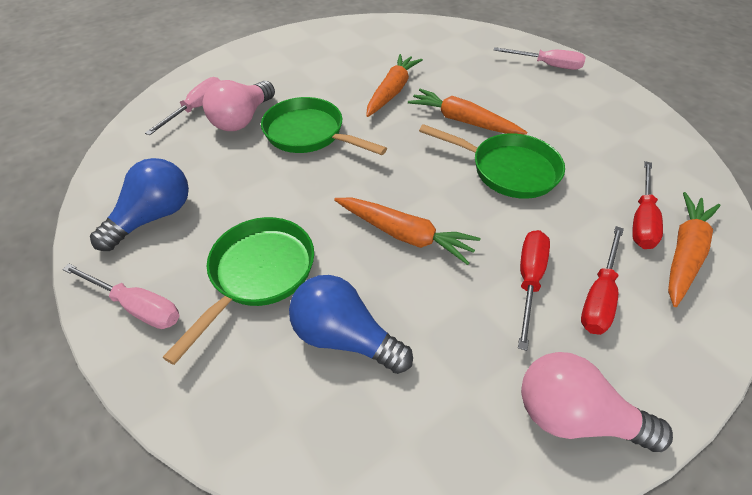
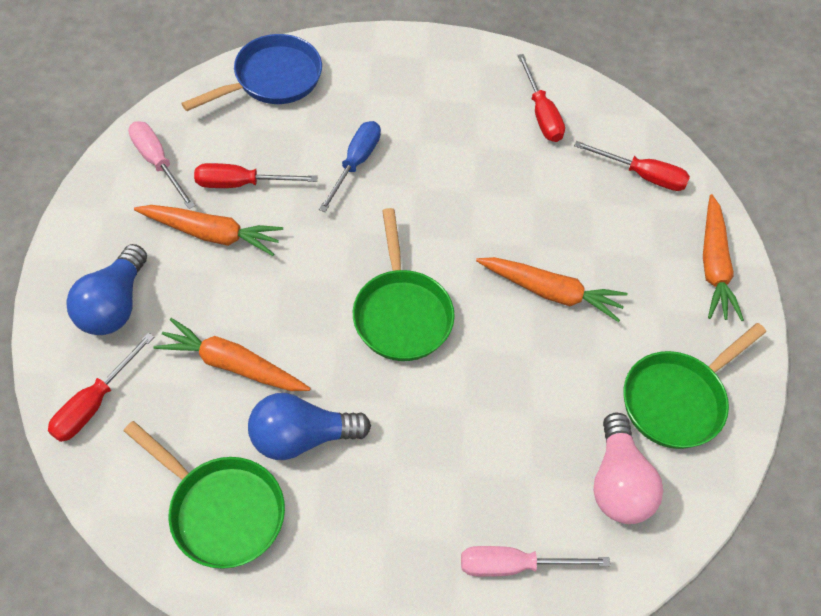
blue pan: 0 -> 1
blue screwdriver: 0 -> 1
pink light bulb: 2 -> 1
pink screwdriver: 3 -> 2
red screwdriver: 3 -> 4

